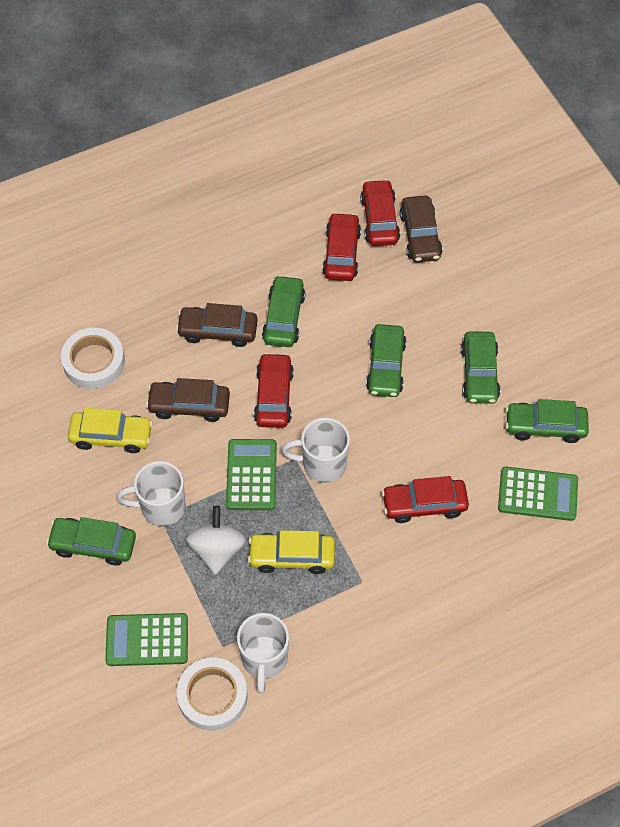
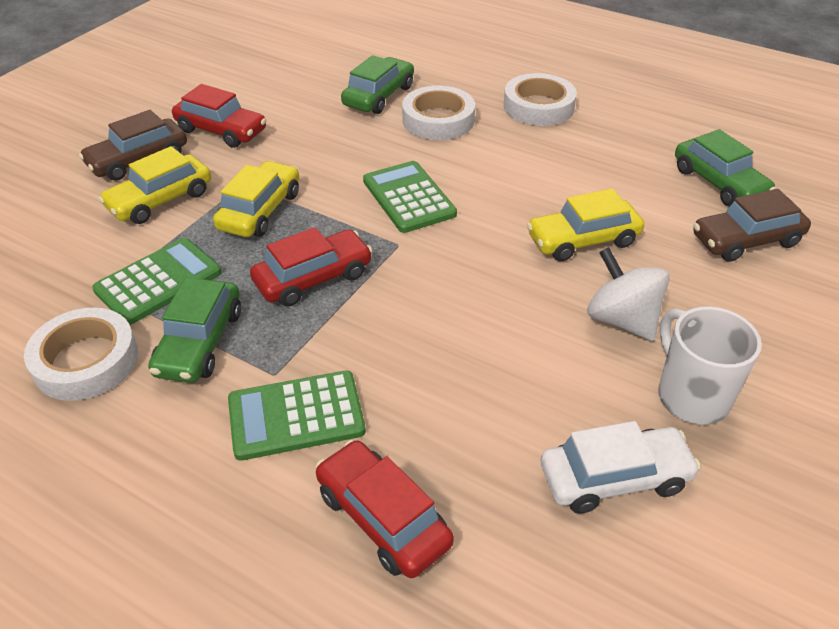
brown car: 3 -> 2
green car: 5 -> 3
red car: 4 -> 3
white car: 0 -> 1
white mug: 3 -> 1
white tape: 2 -> 3
yellow car: 2 -> 3

